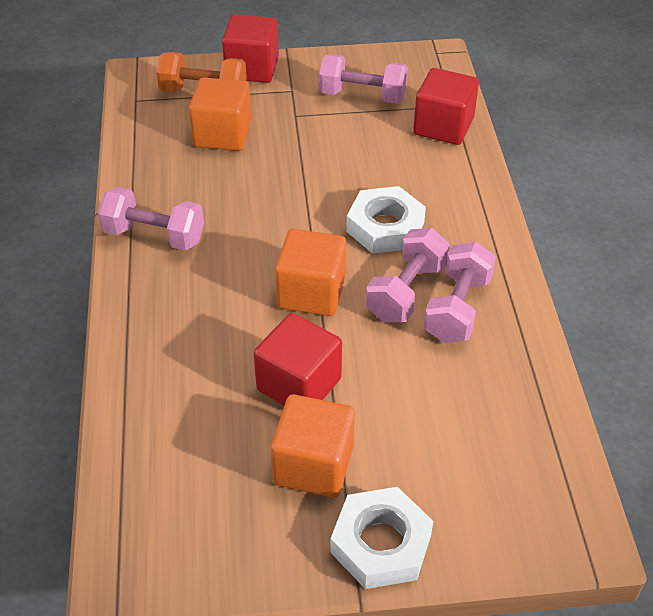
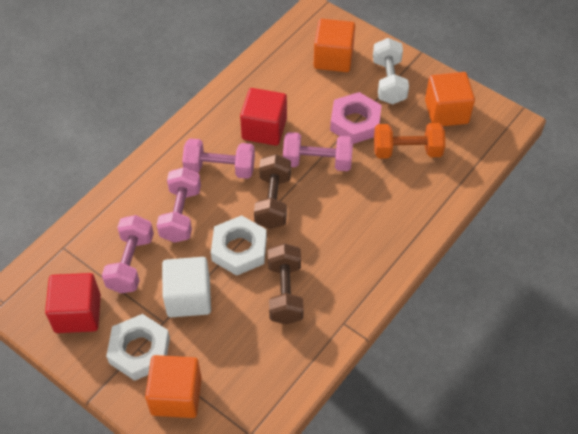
brown dumbbell: 0 -> 2
pink nut: 0 -> 1
red cube: 3 -> 2
white cube: 0 -> 1
white dumbbell: 0 -> 1

